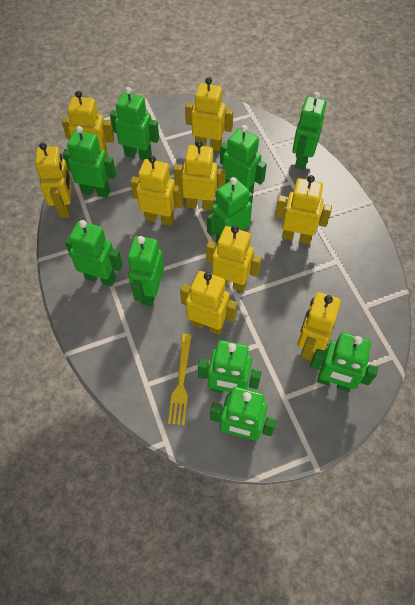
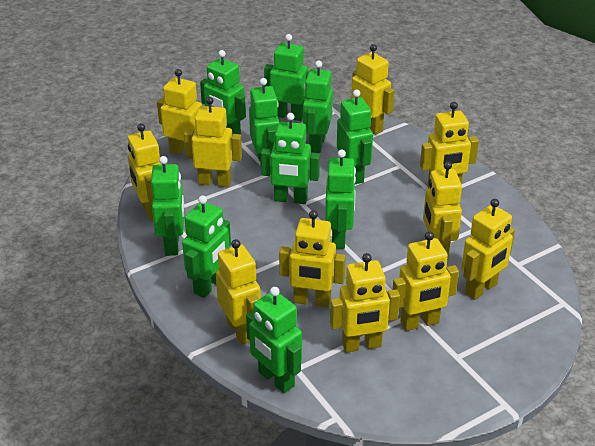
yellow fork: 1 -> 0
yellow robot: 9 -> 11

